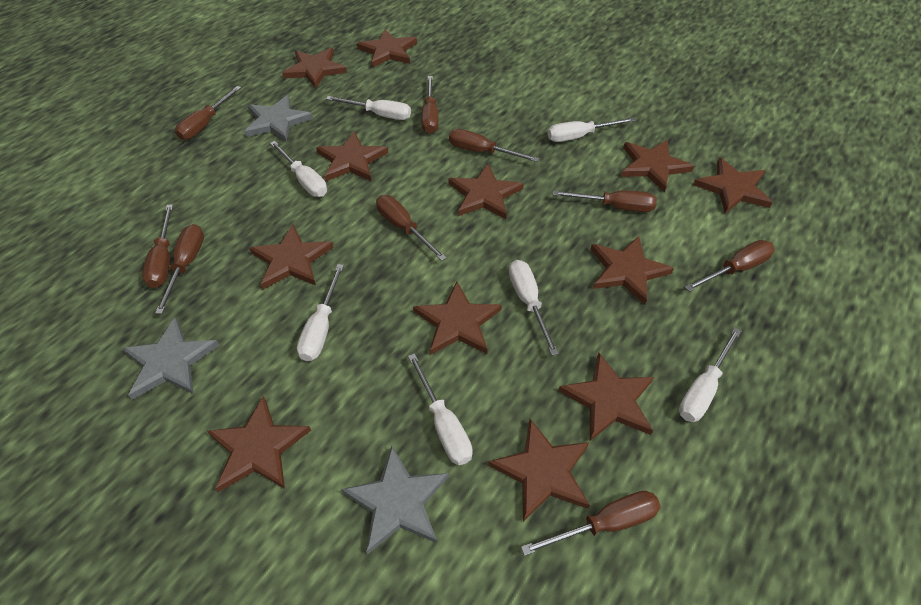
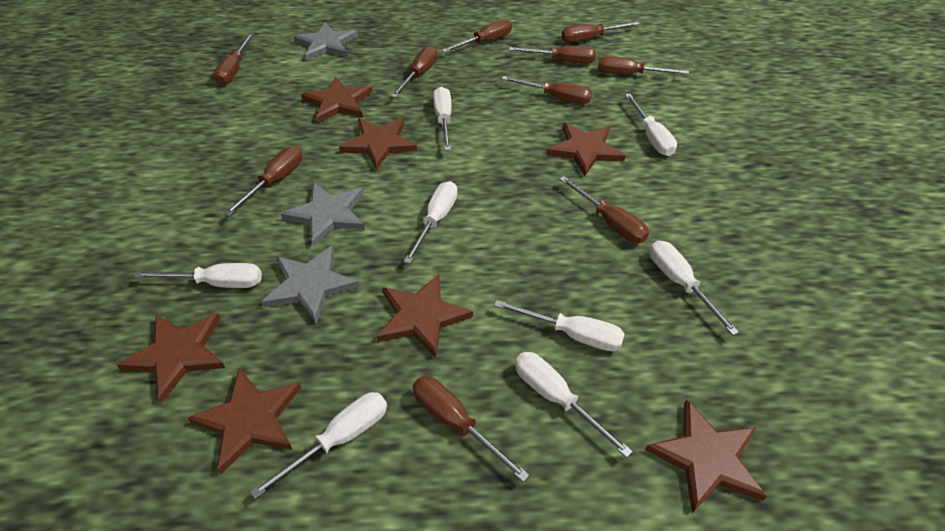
brown screwdriver: 9 -> 10
brown star: 12 -> 7
white screwdriver: 7 -> 8

